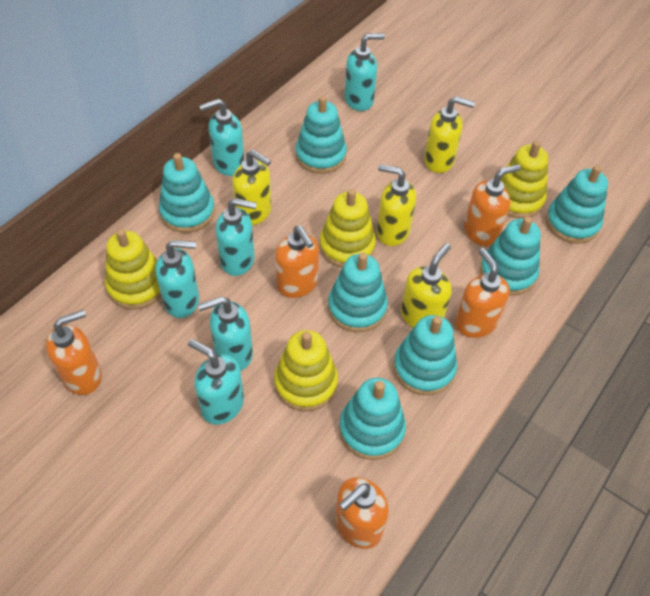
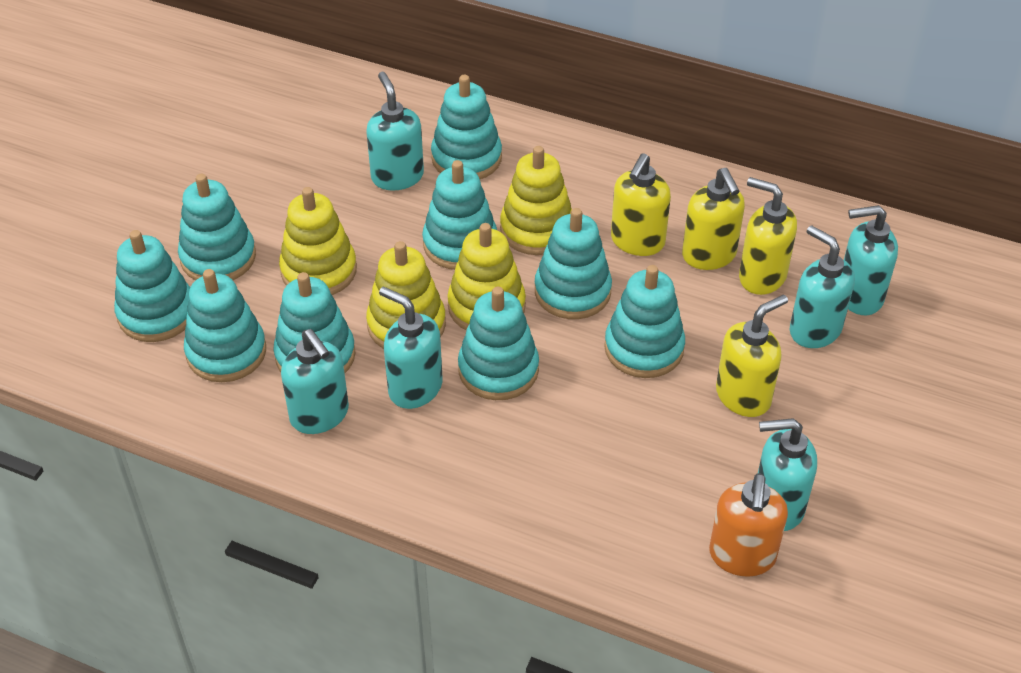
orange soap dispenser: 5 -> 1
turquoise stacking toy: 7 -> 9

